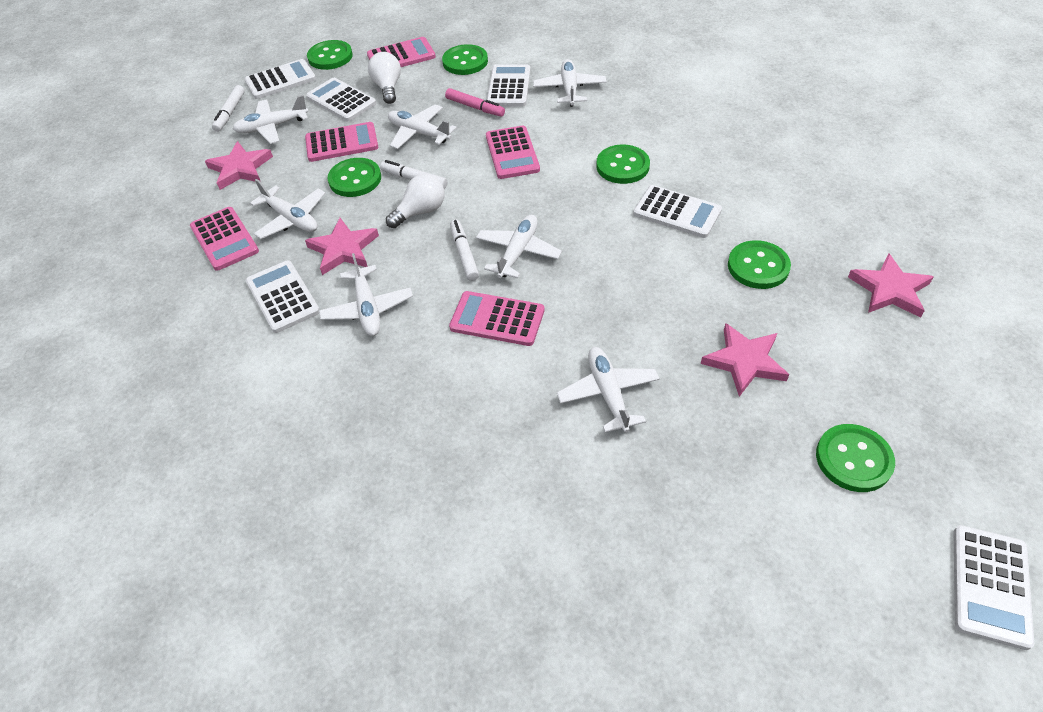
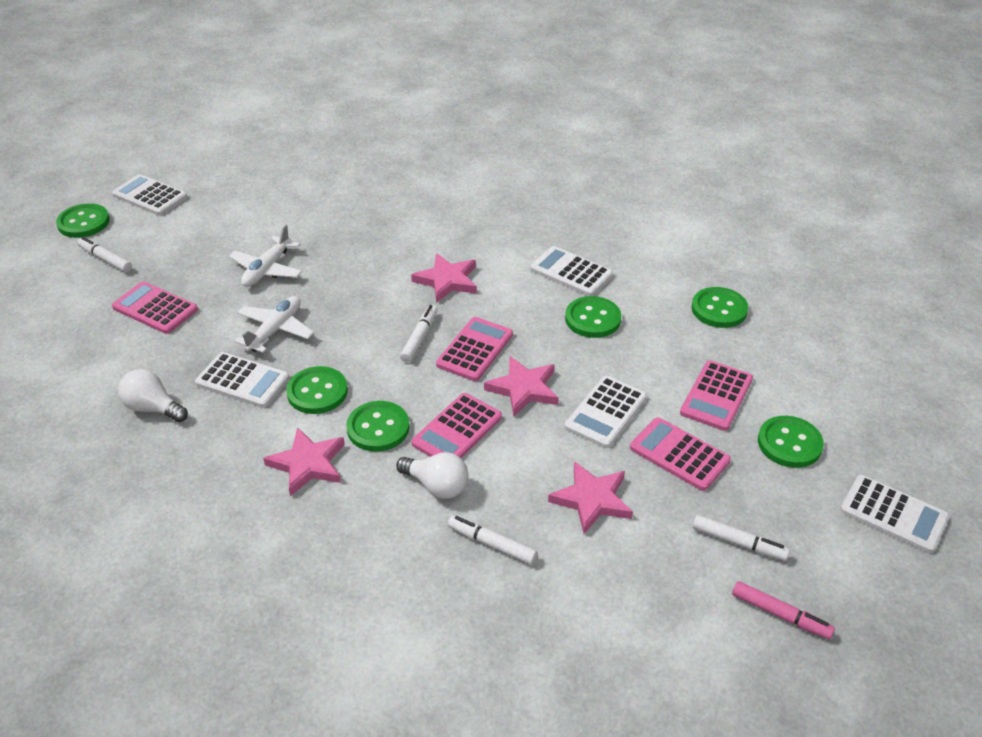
white calculator: 6 -> 5
white marker: 3 -> 4
white plane: 7 -> 2

